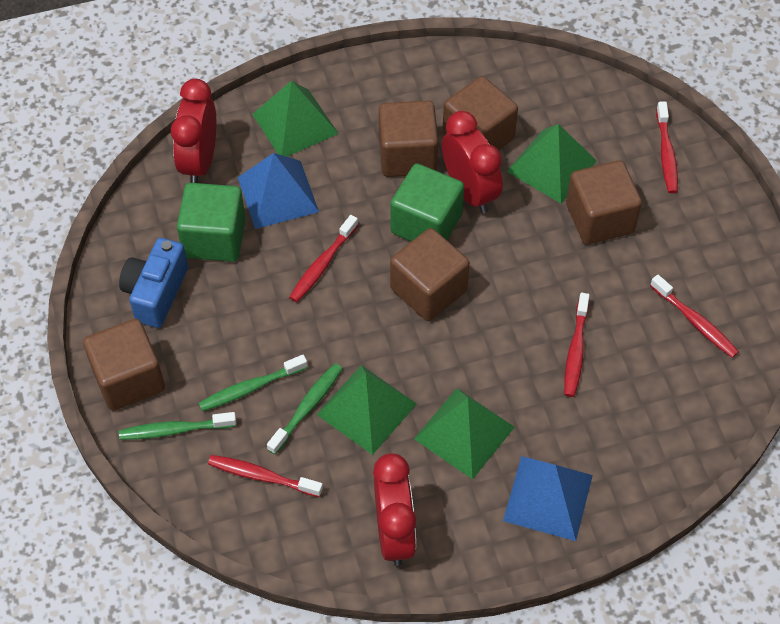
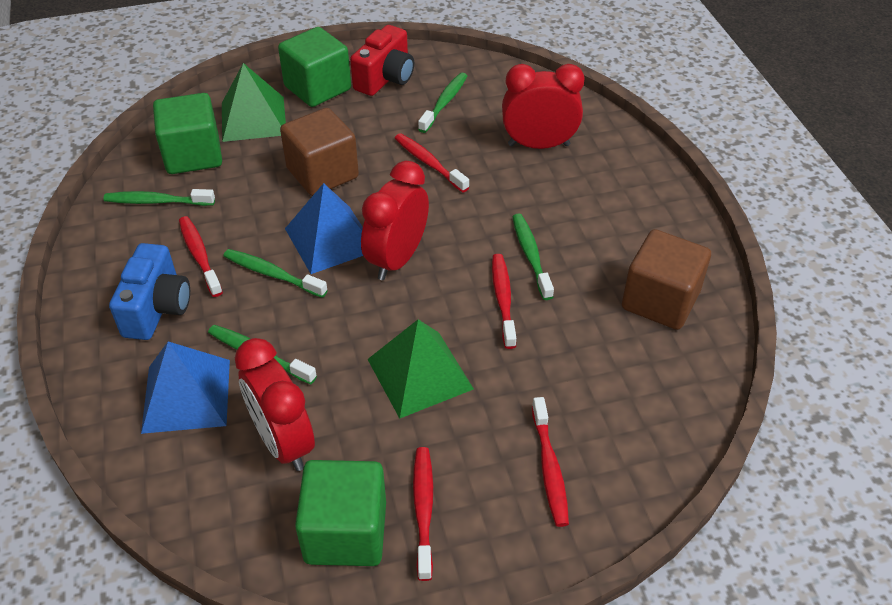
brown cube: 5 -> 2
green cube: 2 -> 3
green pyramid: 4 -> 2
green toothbrush: 3 -> 5
red camera: 0 -> 1

